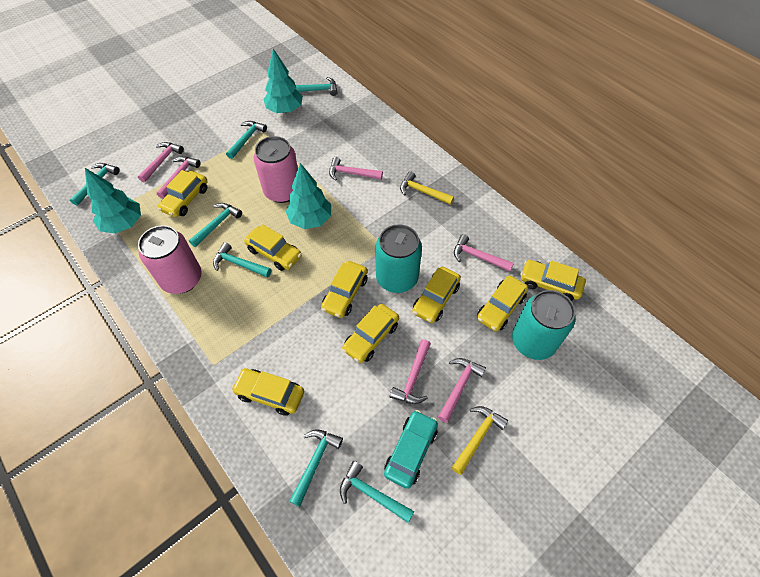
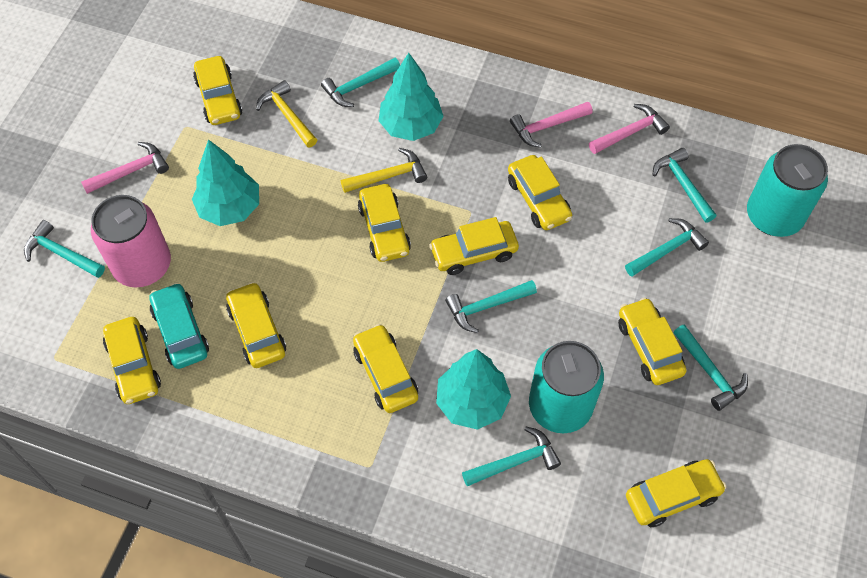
pink can: 2 -> 1
pink hammer: 6 -> 3
yellow car: 8 -> 9

